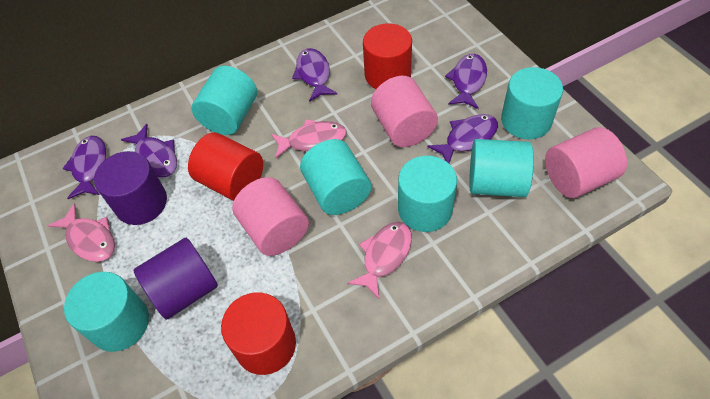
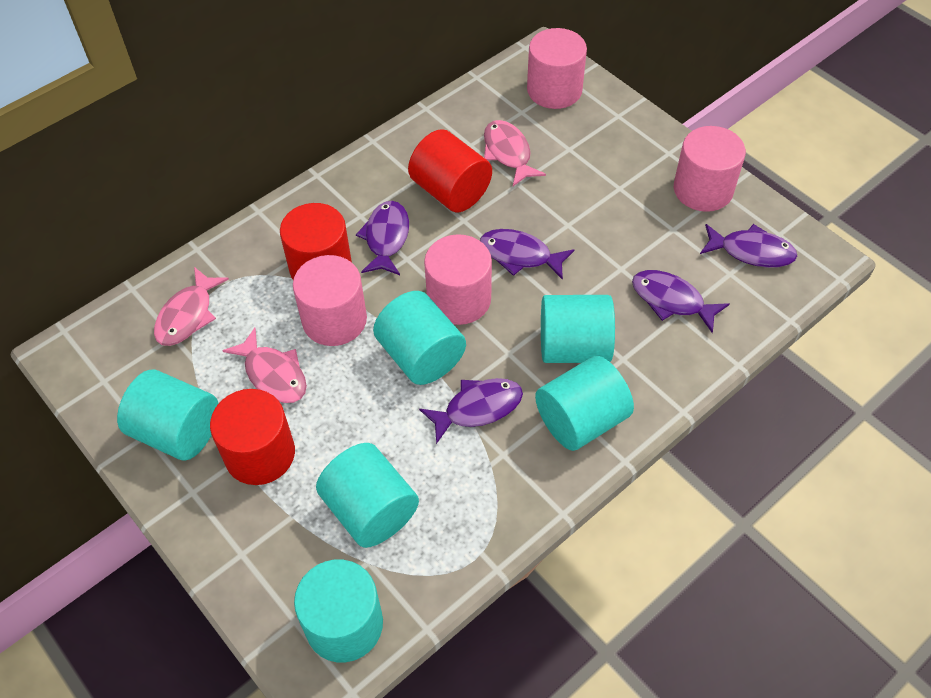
pink cylinder: 3 -> 4
purple cylinder: 2 -> 0

